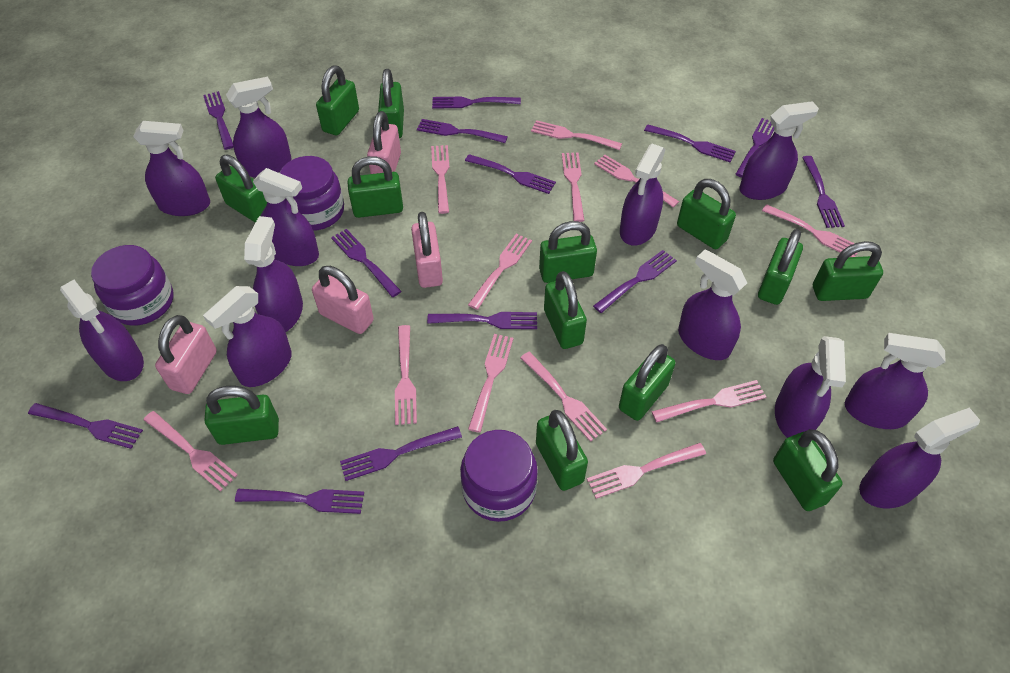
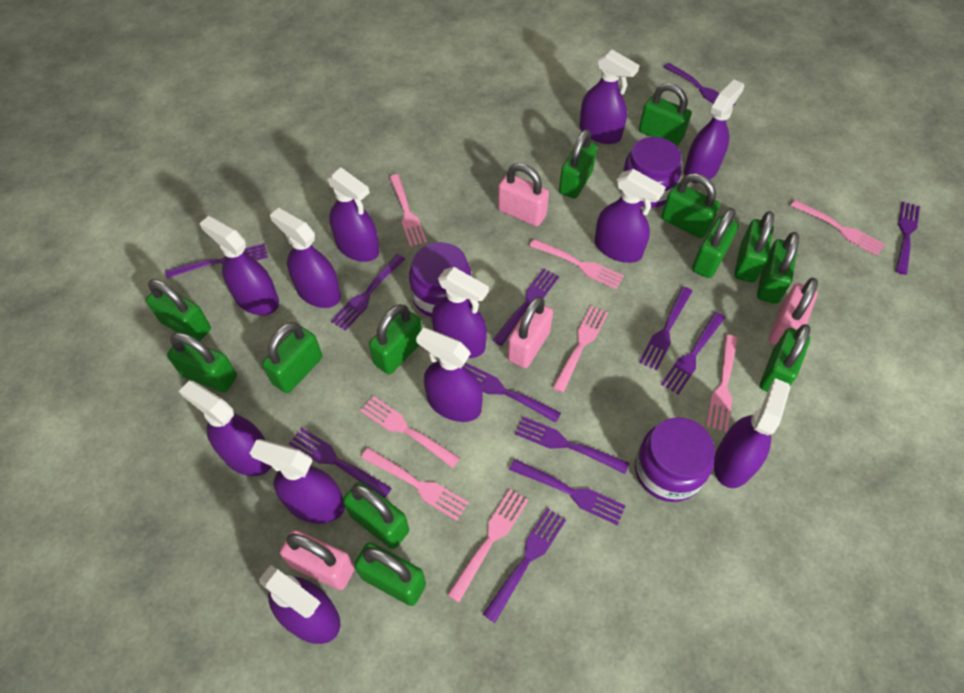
pink fork: 12 -> 8
purple fork: 13 -> 12

